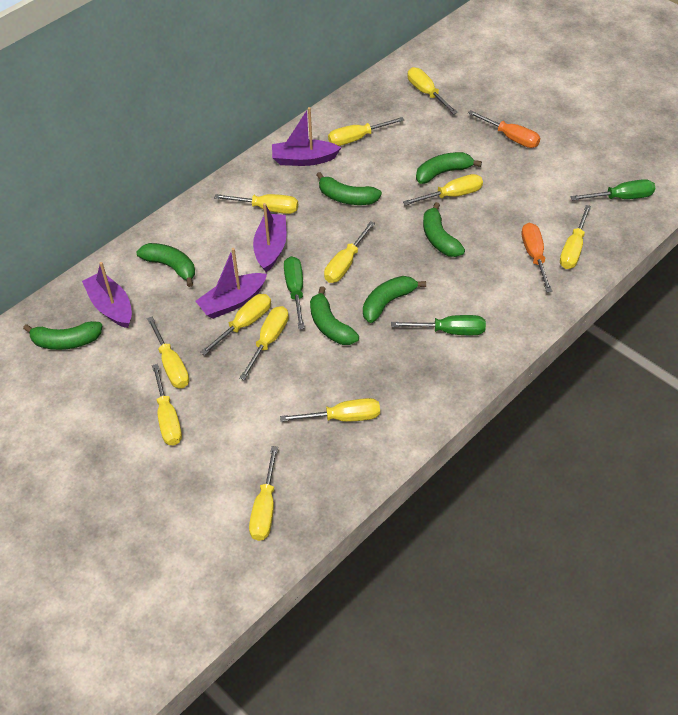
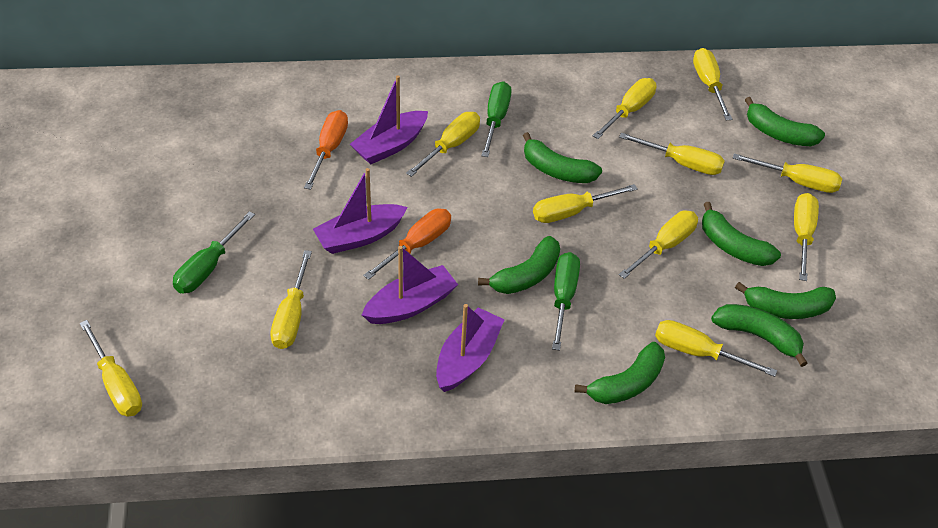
yellow screwdriver: 12 -> 11

